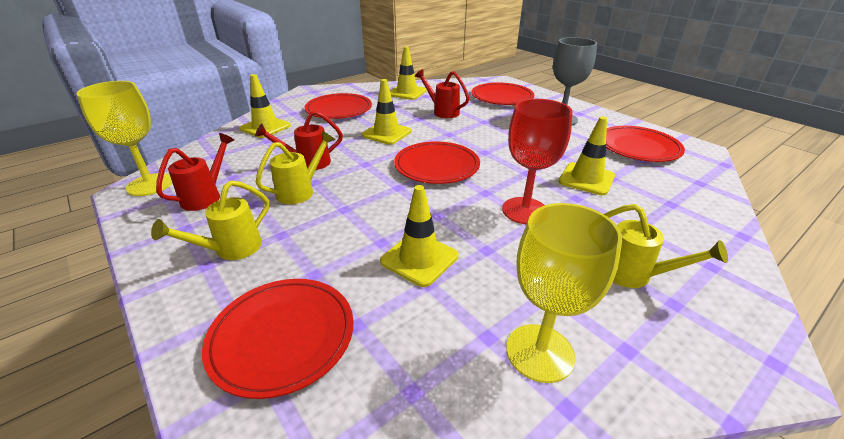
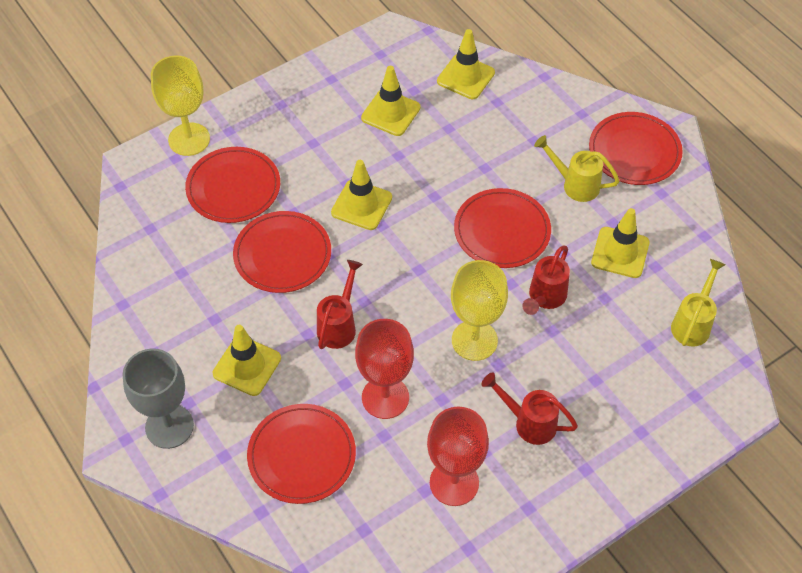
red goblet: 1 -> 2
yellow watering can: 3 -> 2

